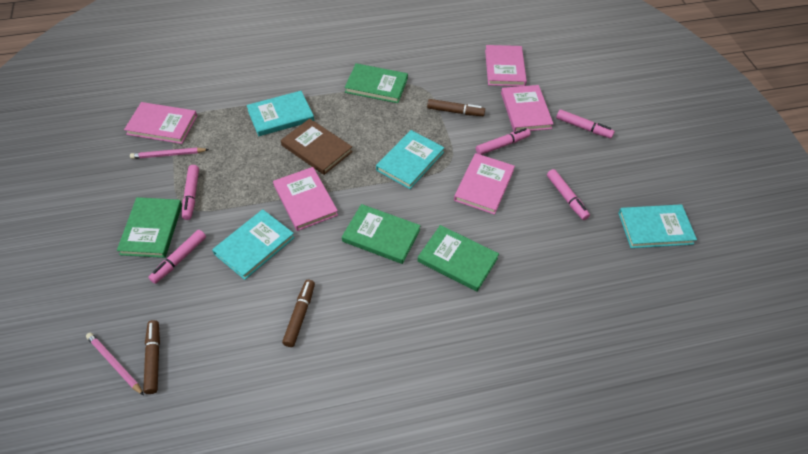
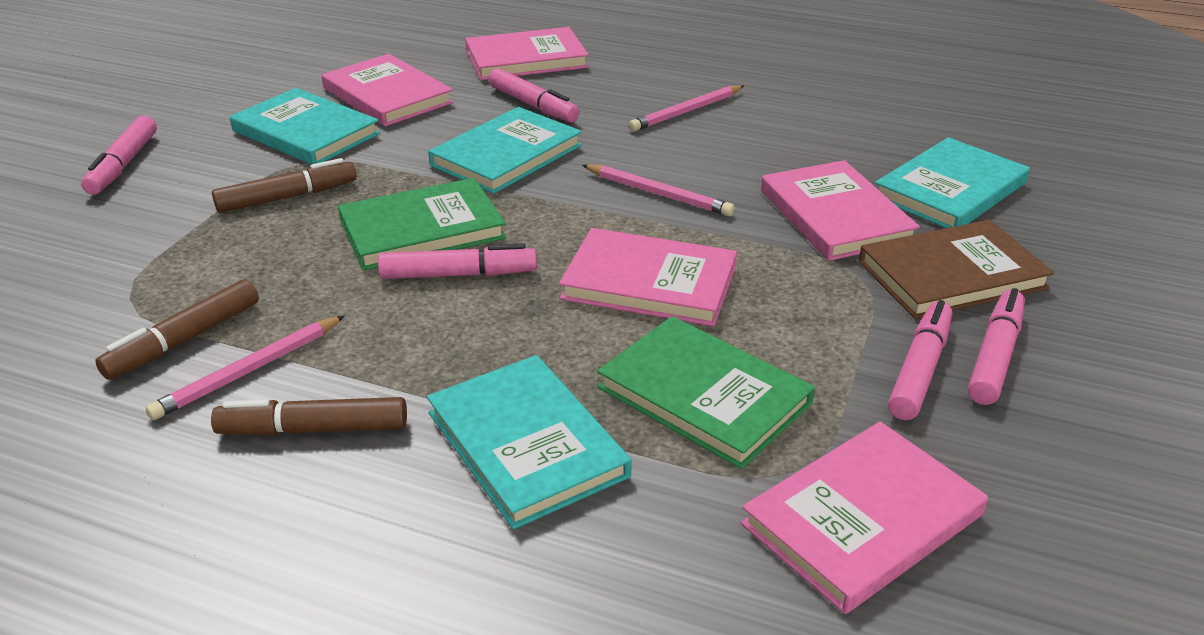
green book: 4 -> 2
pink pencil: 2 -> 3

